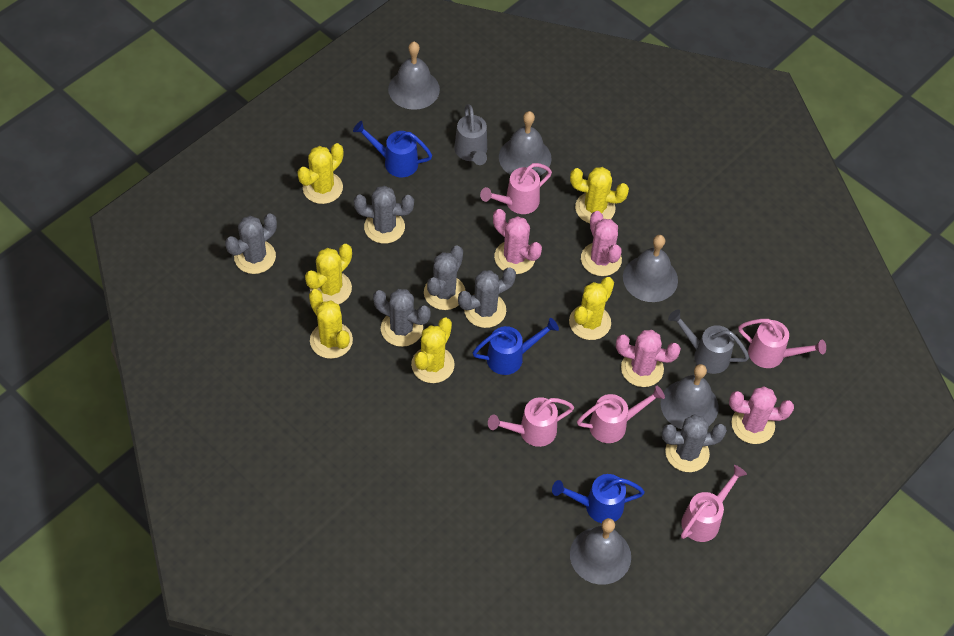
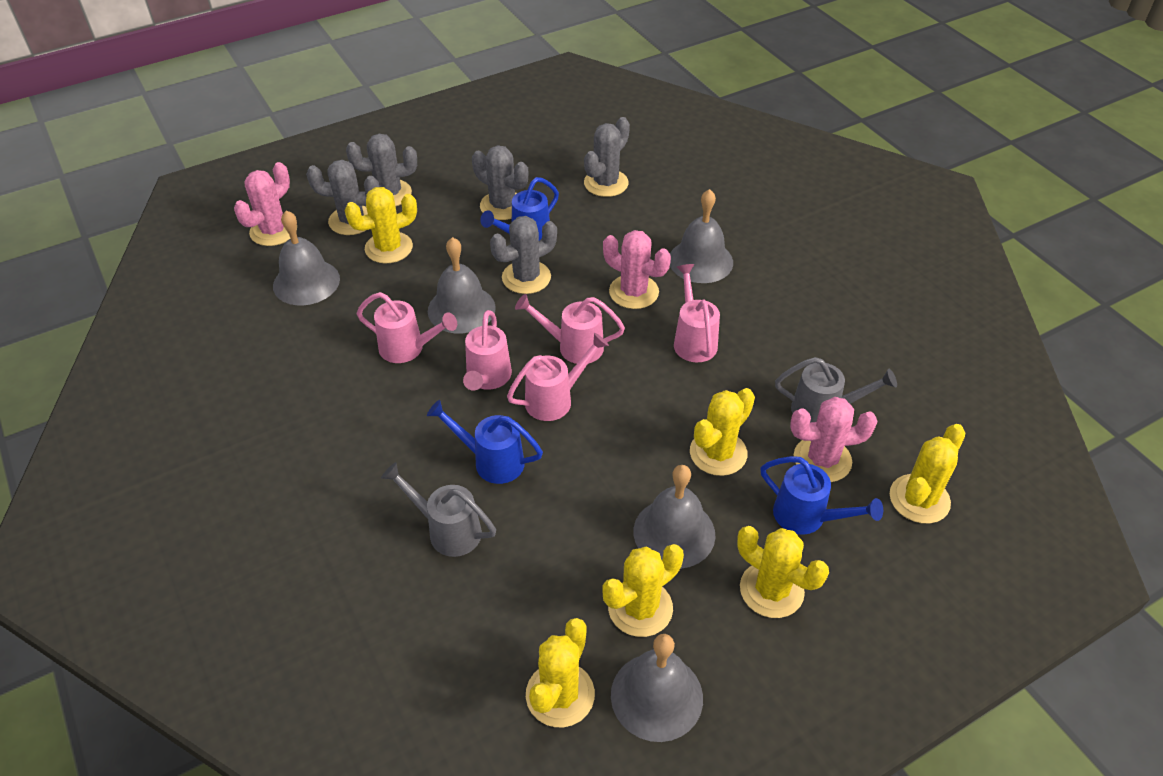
grey cactus: 6 -> 5
pink cactus: 4 -> 3

